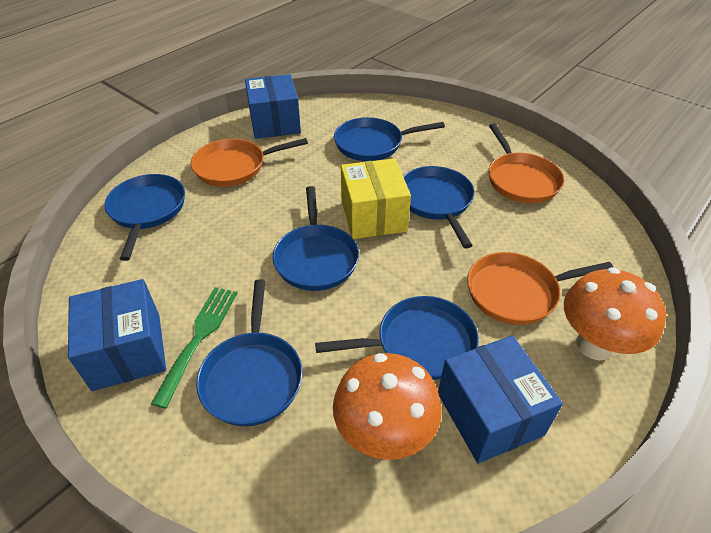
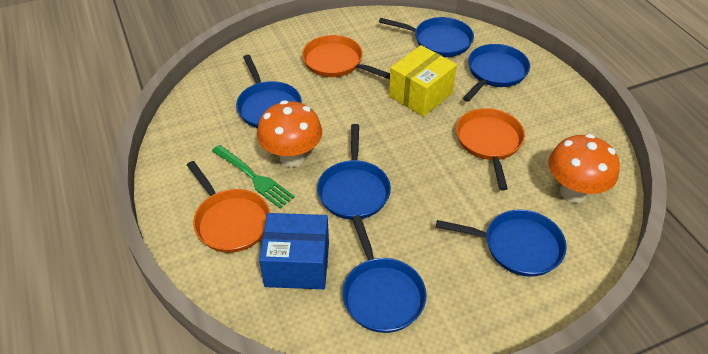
blue box: 3 -> 1

